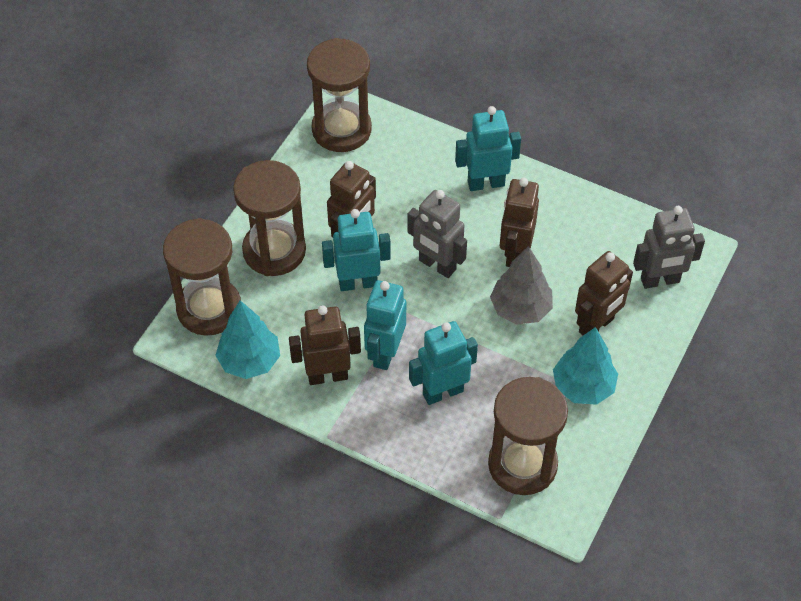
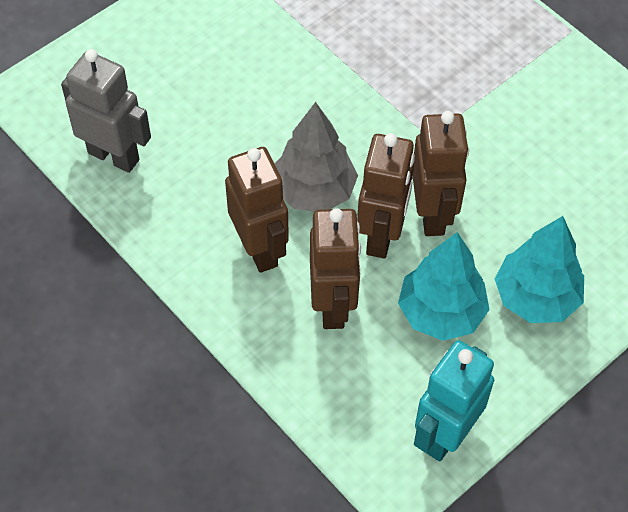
brown hourglass: 4 -> 0
grey robot: 2 -> 1
turquoise robot: 4 -> 1

